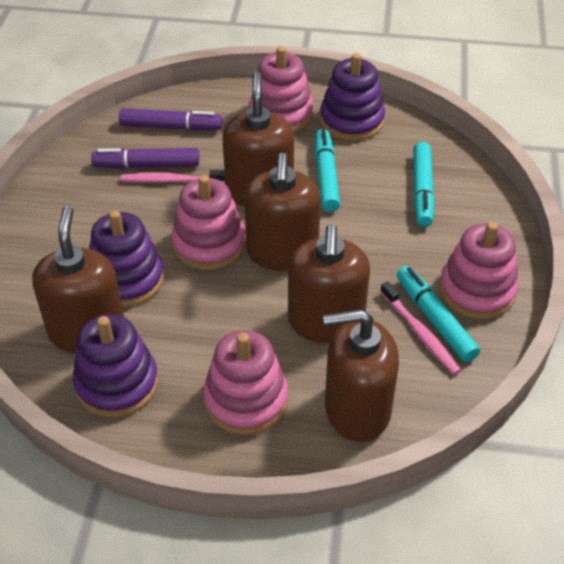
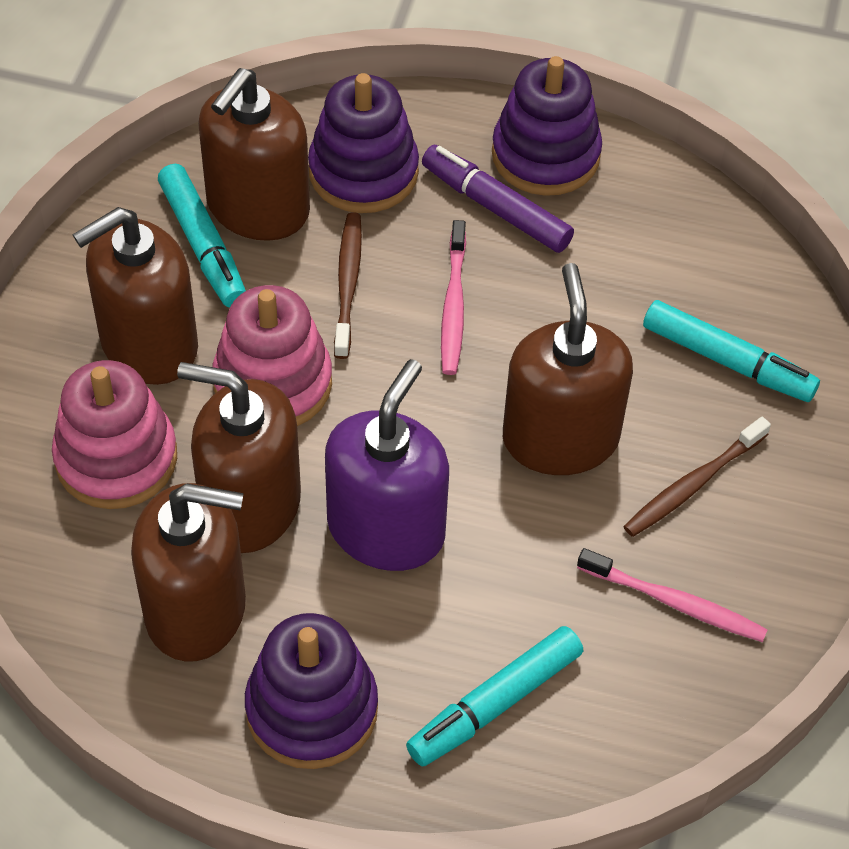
brown toothbrush: 0 -> 2
pink stacking toy: 4 -> 2
purple marker: 2 -> 1
purple soap dispenser: 0 -> 1

